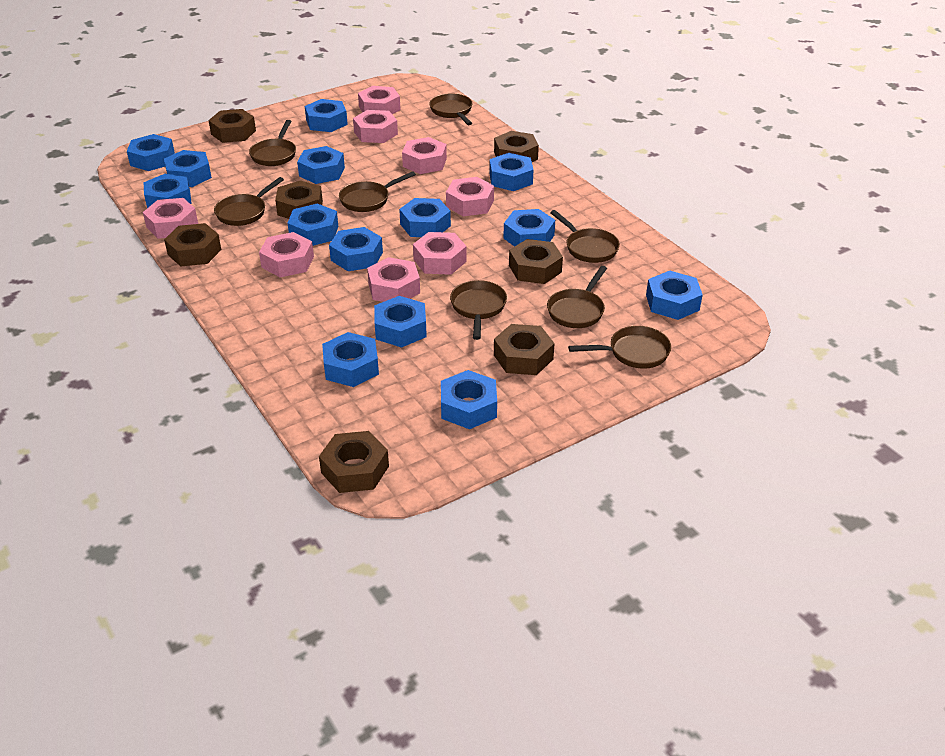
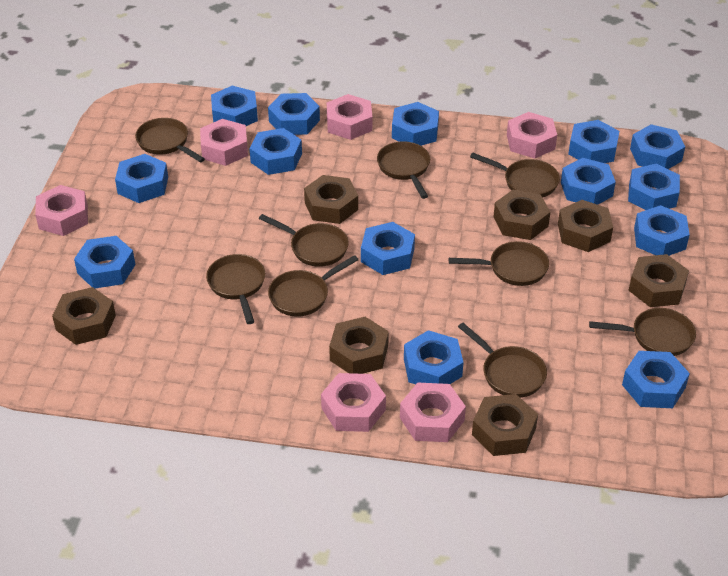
brown pan: 8 -> 9
pink nut: 8 -> 6

